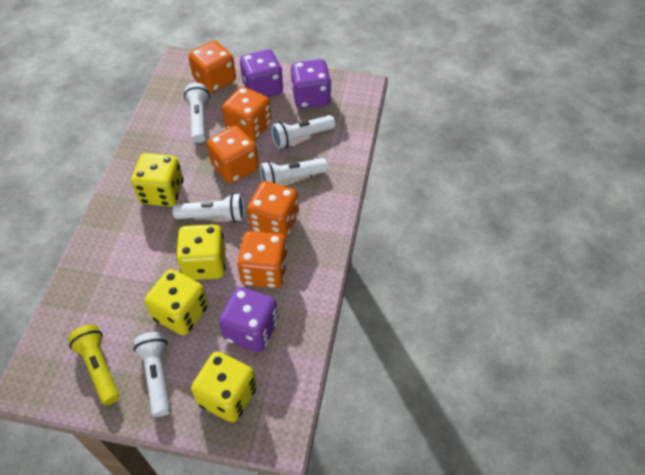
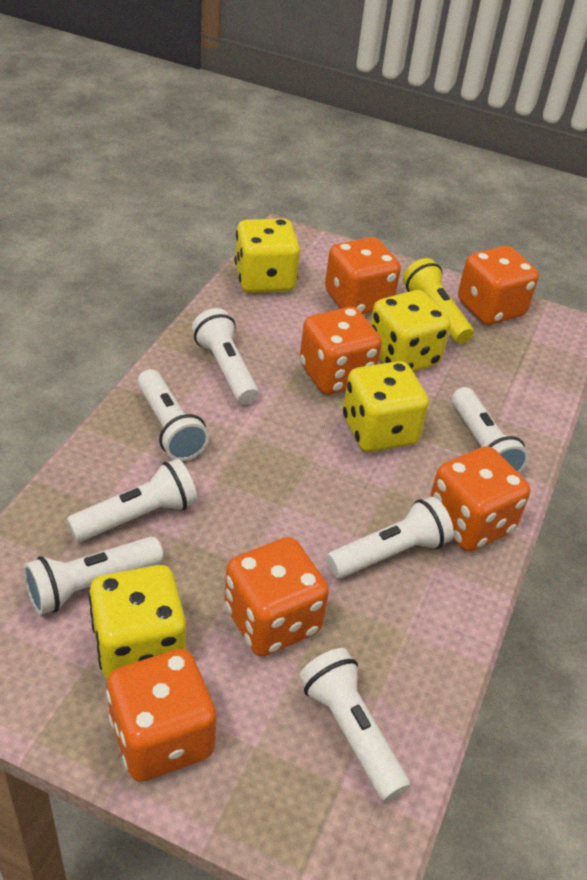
orange dice: 5 -> 6
purple dice: 3 -> 0
white flashlight: 5 -> 7

